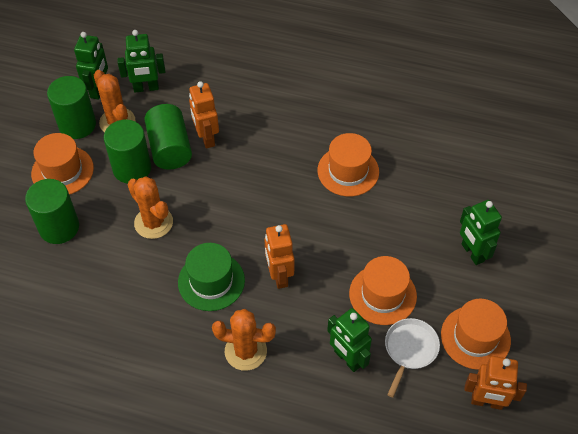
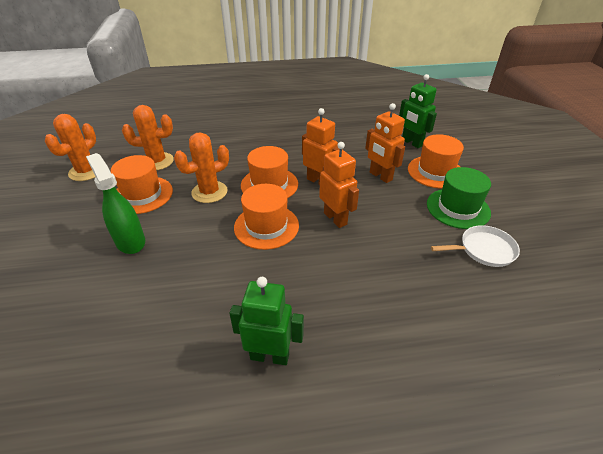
green cylinder: 4 -> 0
green robot: 4 -> 2
green spray bottle: 0 -> 1

